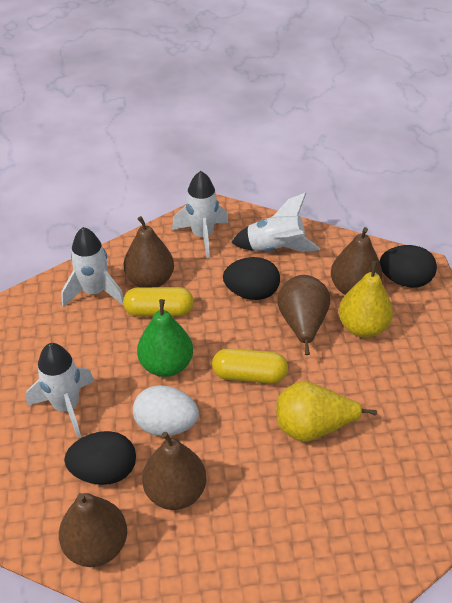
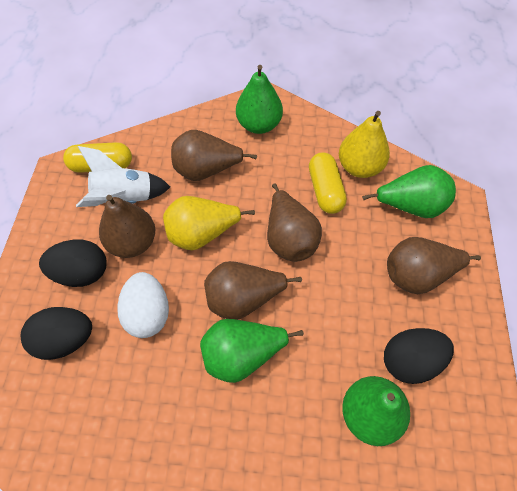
green pear: 1 -> 4
white rocket: 4 -> 1

